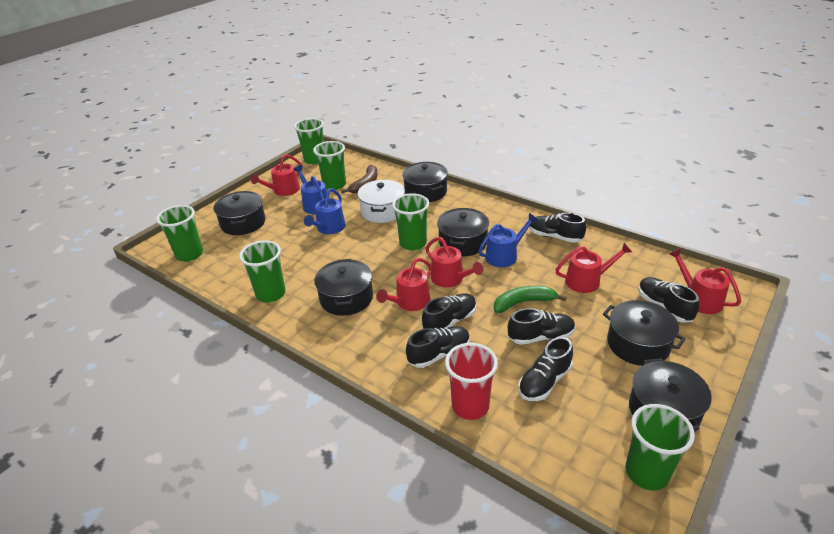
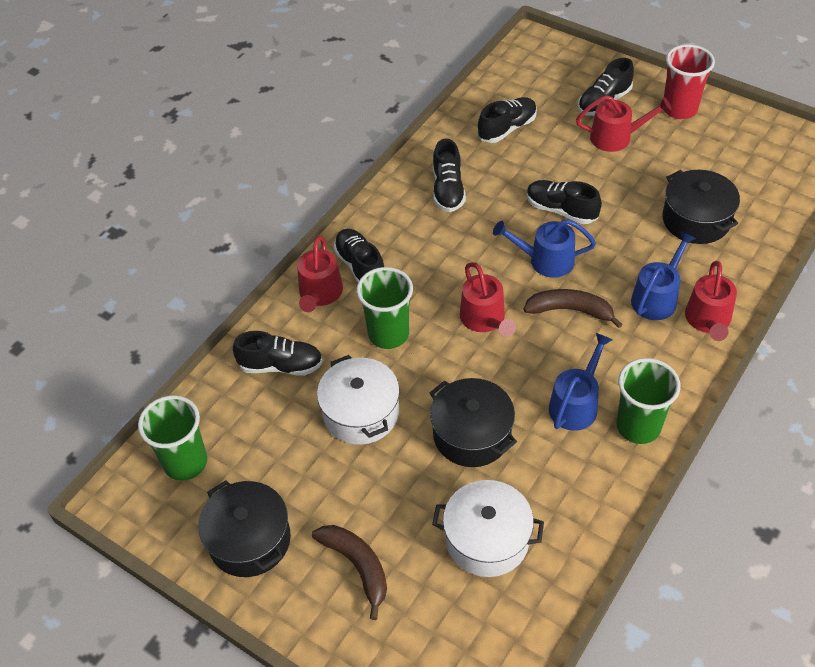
black pot: 6 -> 3
brown banana: 1 -> 2
green banana: 1 -> 0
green cup: 6 -> 3
red watering can: 5 -> 4
white pot: 1 -> 2

